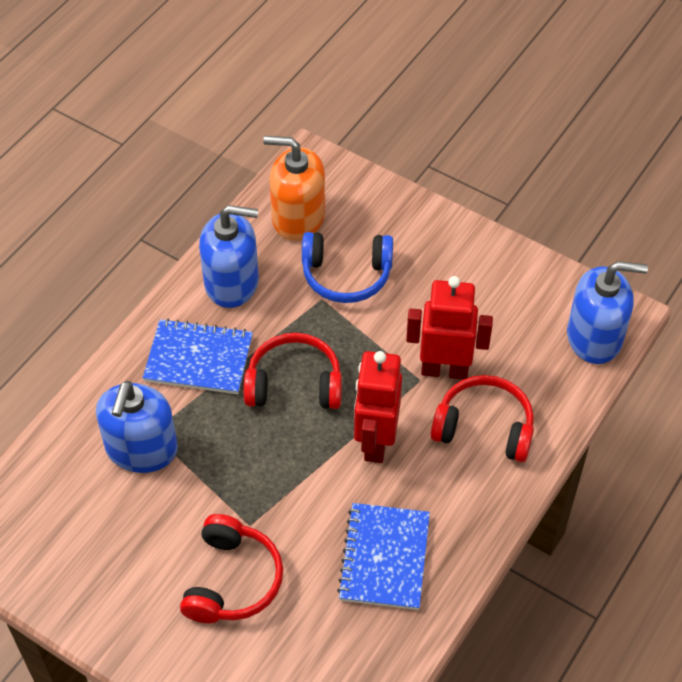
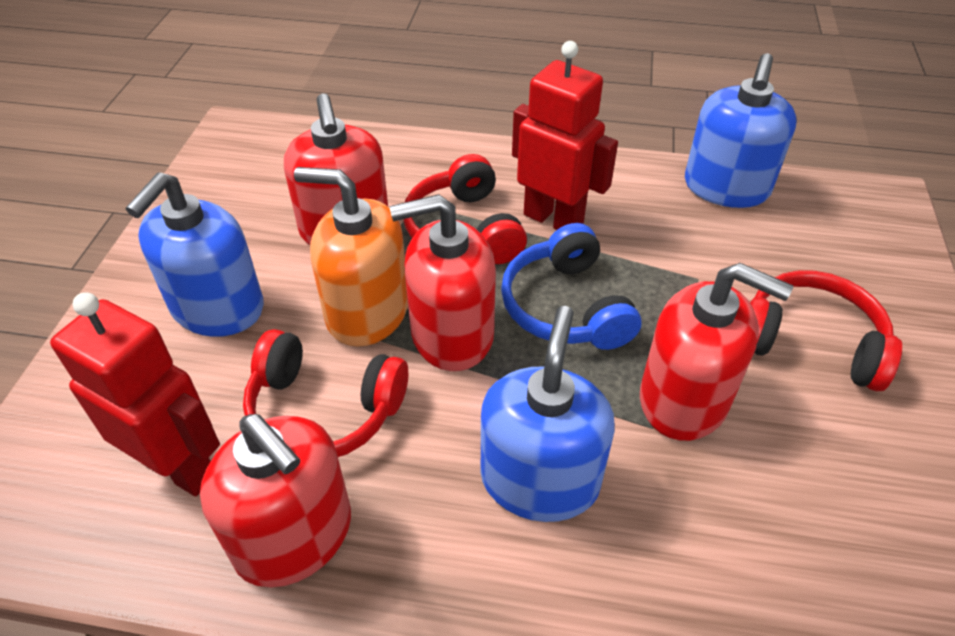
blue notebook: 2 -> 0
red soap dispenser: 0 -> 4

